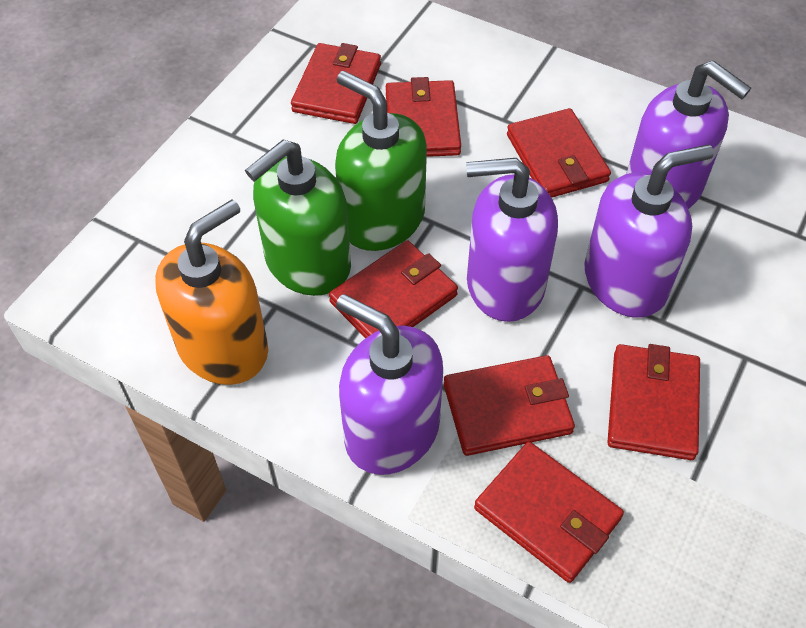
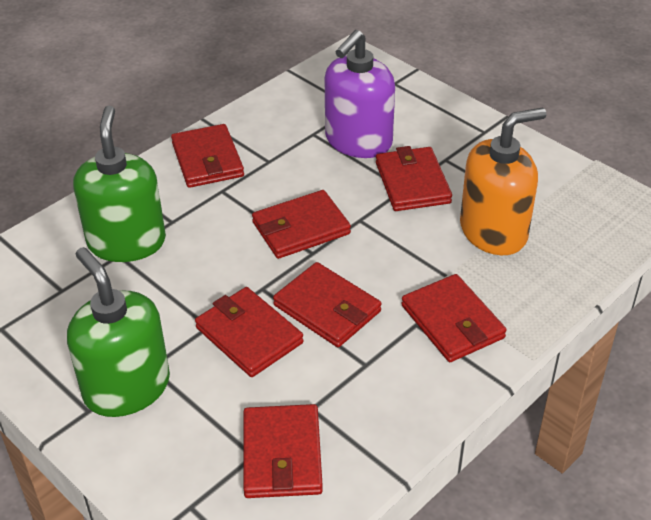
purple soap dispenser: 4 -> 1

